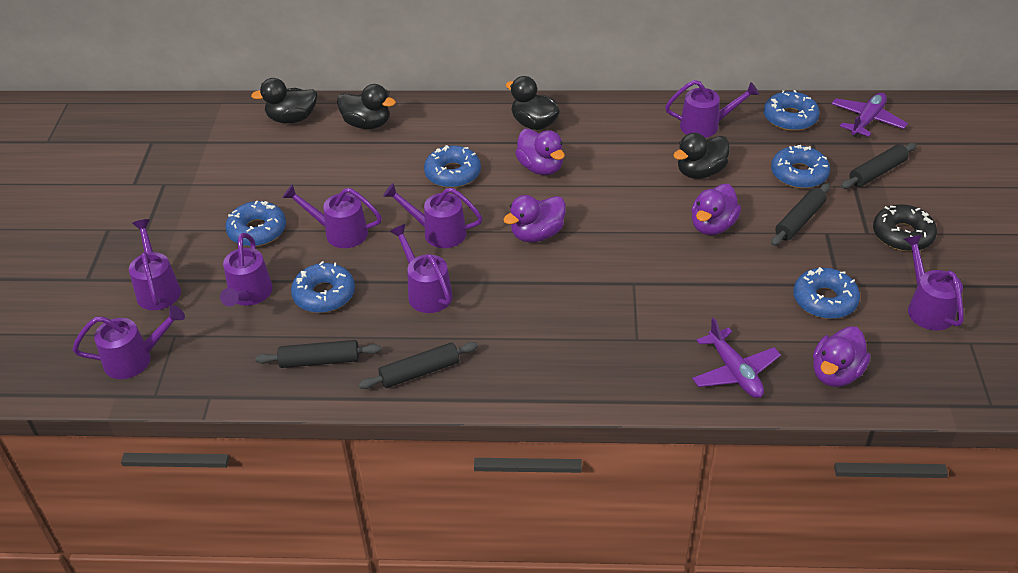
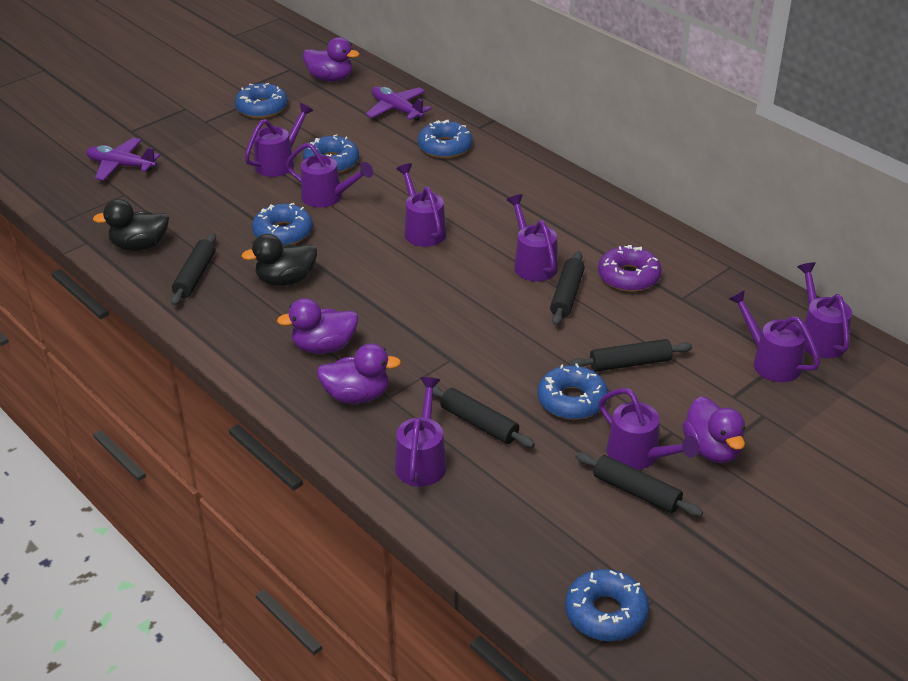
black donut: 1 -> 0
black duck: 4 -> 2
black rolling pin: 4 -> 5
purple donut: 0 -> 1

